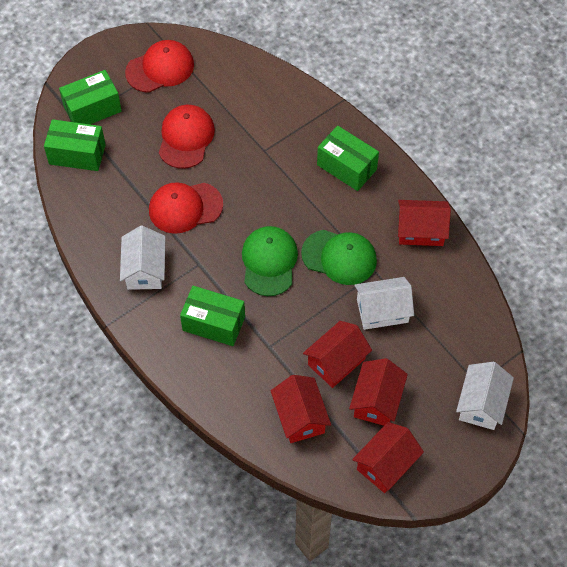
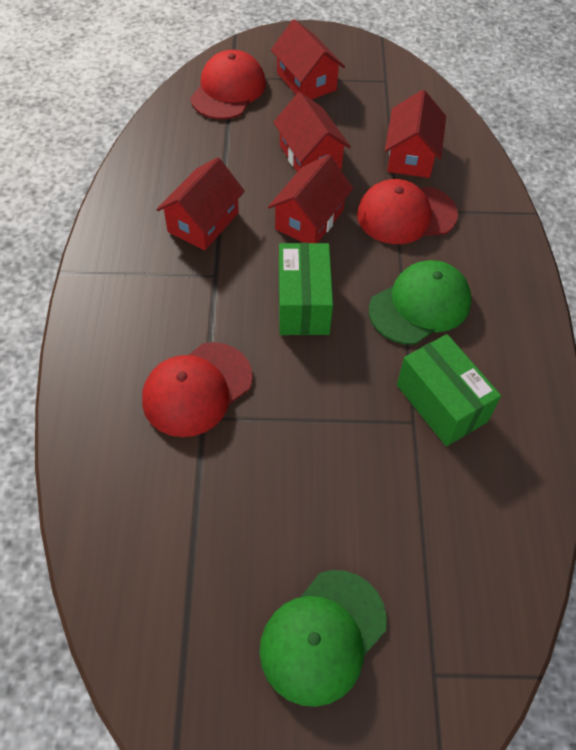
green box: 4 -> 2
white house: 3 -> 0

